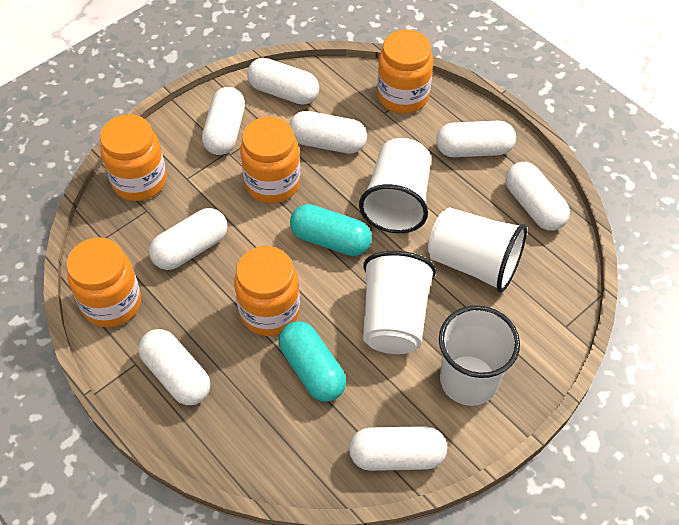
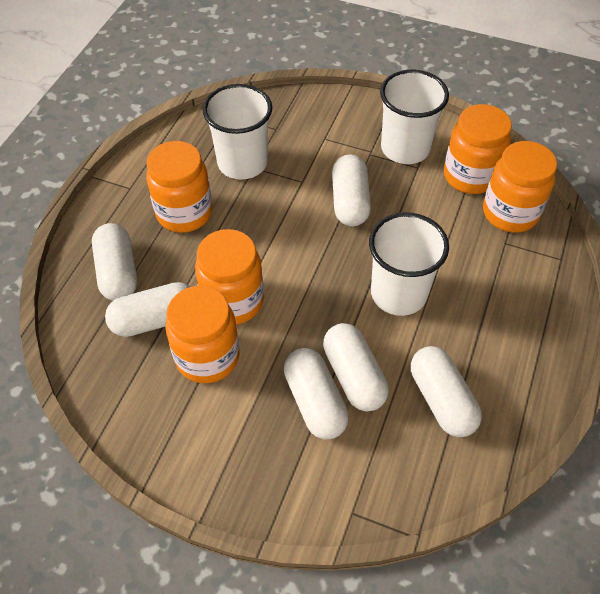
turquoise capsule: 2 -> 0
white capsule: 8 -> 6
white cup: 4 -> 3

